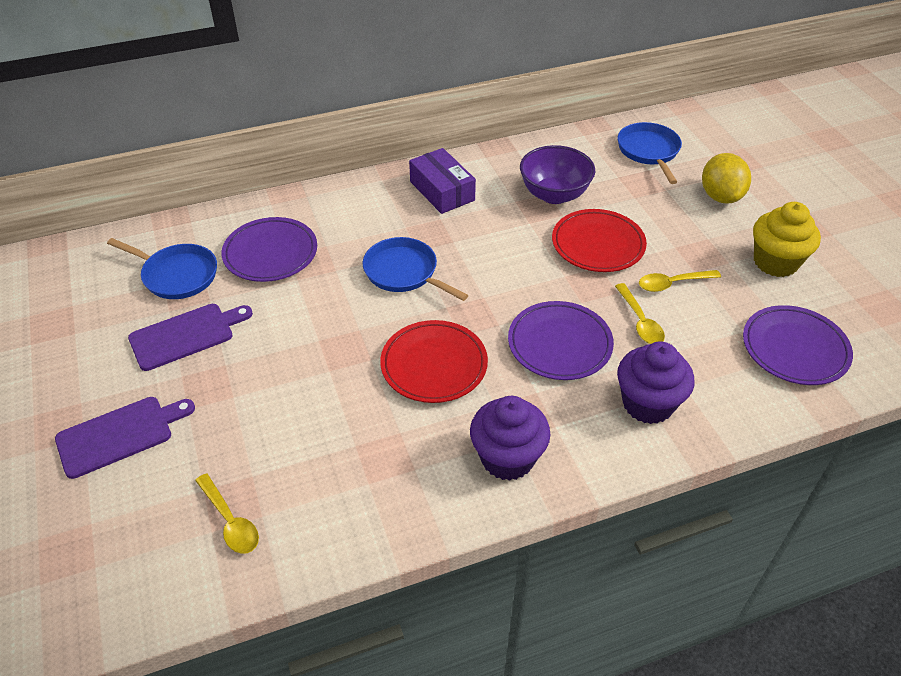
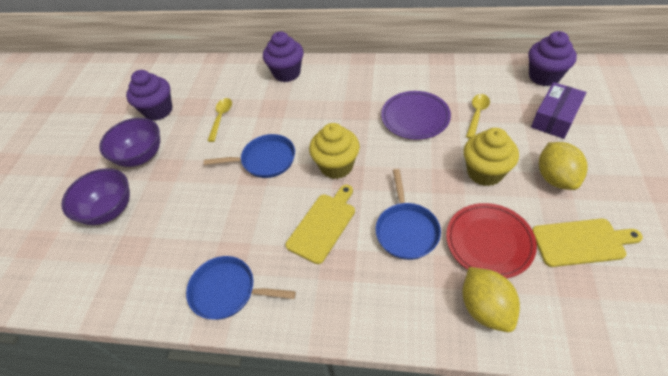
purple bowl: 1 -> 2
purple cupcake: 2 -> 3
purple cutting board: 2 -> 0
purple plate: 3 -> 1
red plate: 2 -> 1
yellow cupcake: 1 -> 2
yellow cutting board: 0 -> 2
yellow lemon: 1 -> 2
yellow spoon: 3 -> 2

